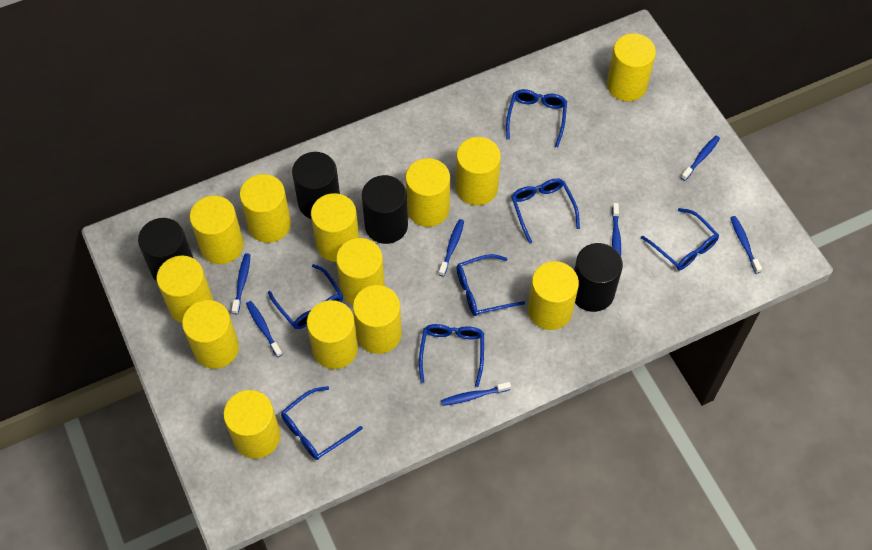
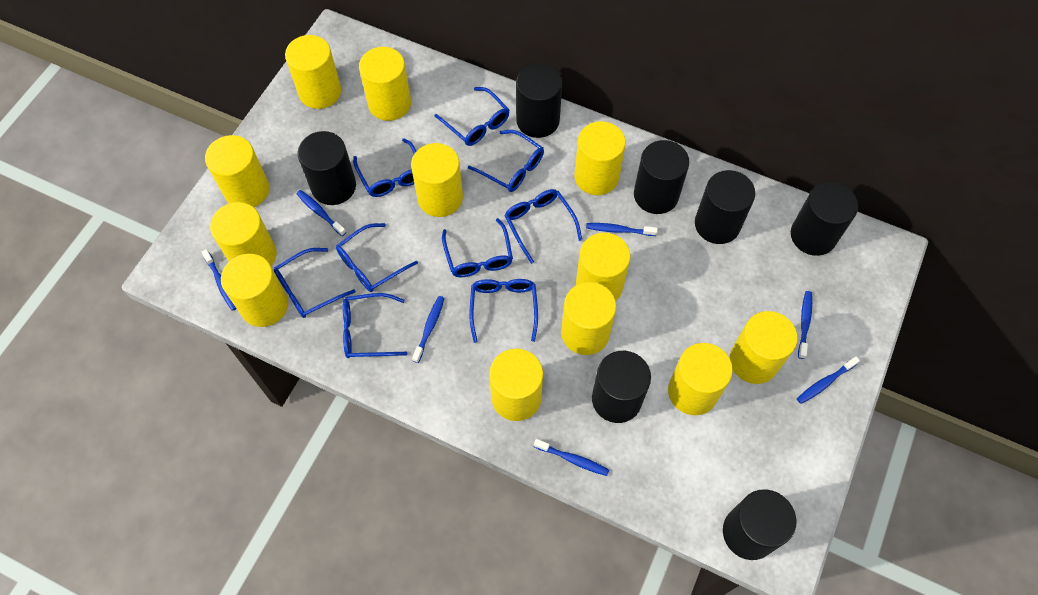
black cylinder: 4 -> 7
blue glasses: 7 -> 9
yellow cylinder: 13 -> 12

